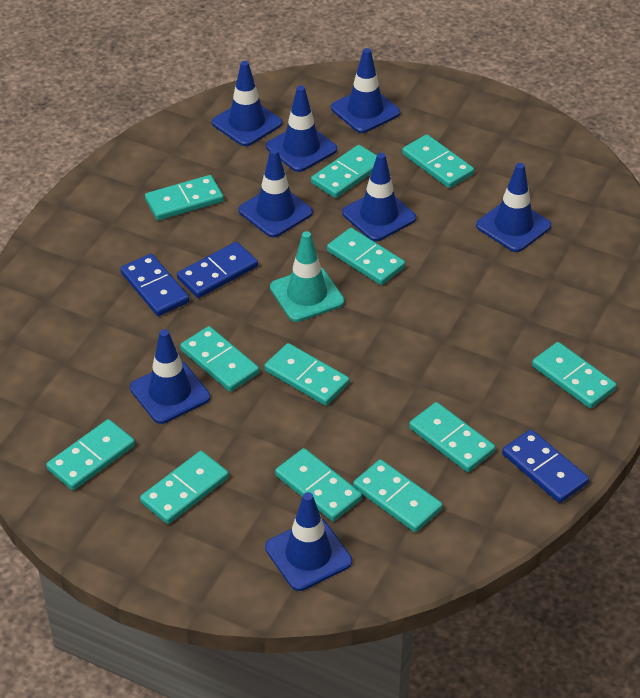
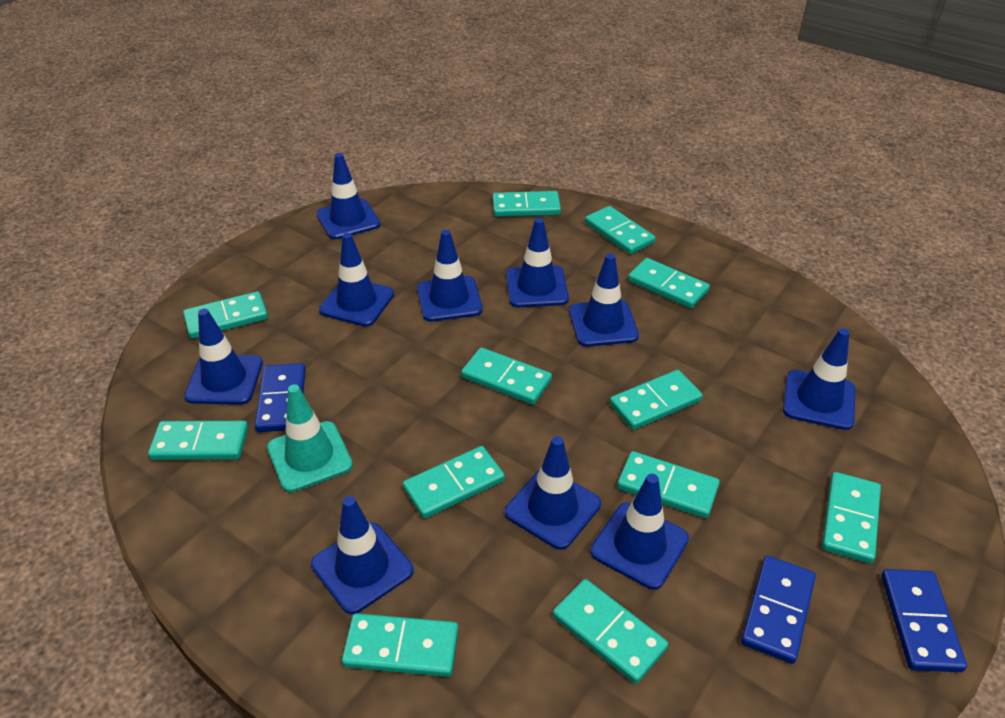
blue traffic cone: 8 -> 10

